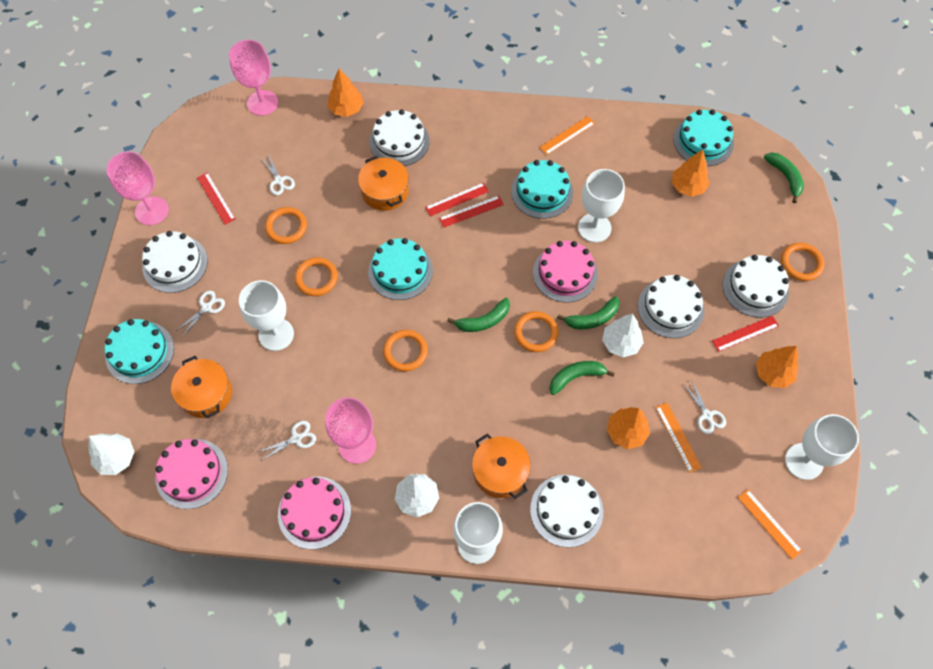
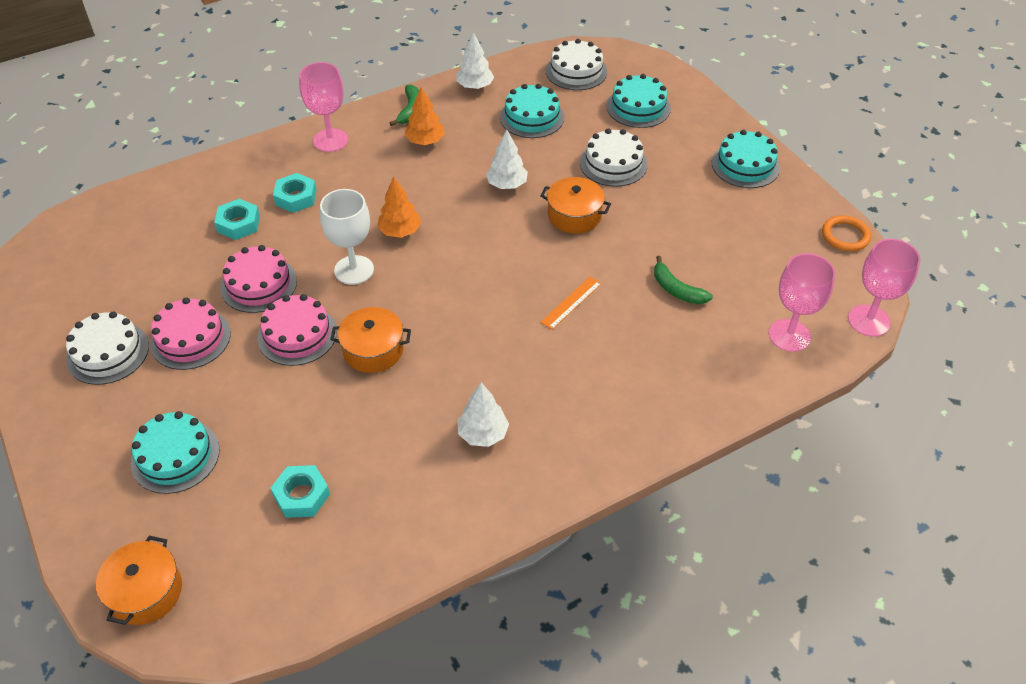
green banana: 4 -> 2
orange ring: 5 -> 1
orange ruler: 3 -> 1
orange tree: 4 -> 2
red ruler: 4 -> 0
turquoise nut: 0 -> 3
white cake: 5 -> 3
white goblet: 4 -> 1
white scissors: 4 -> 0

